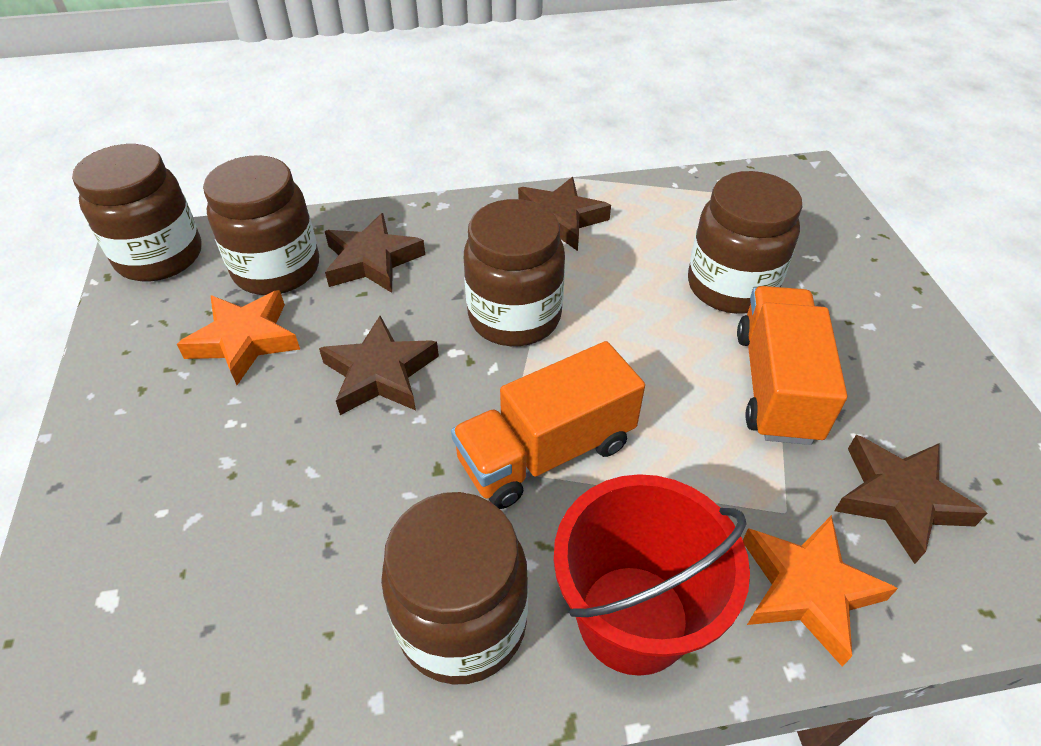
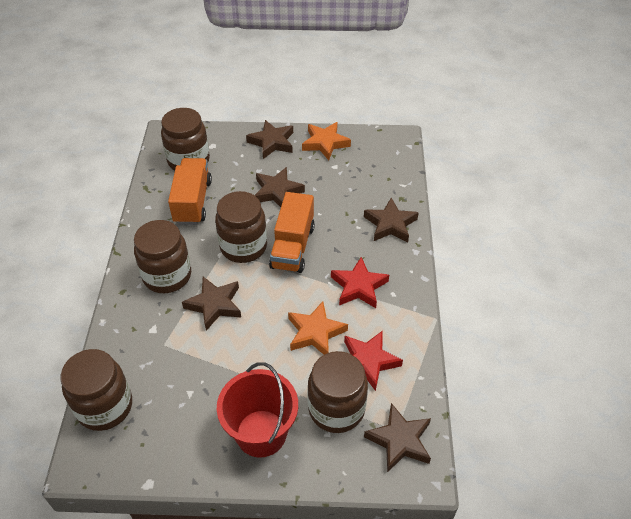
brown star: 4 -> 5
red star: 0 -> 2

